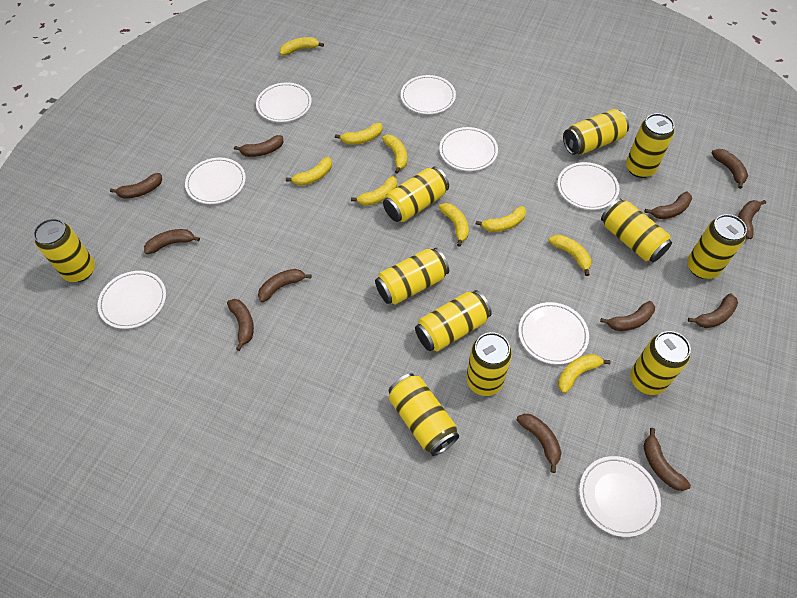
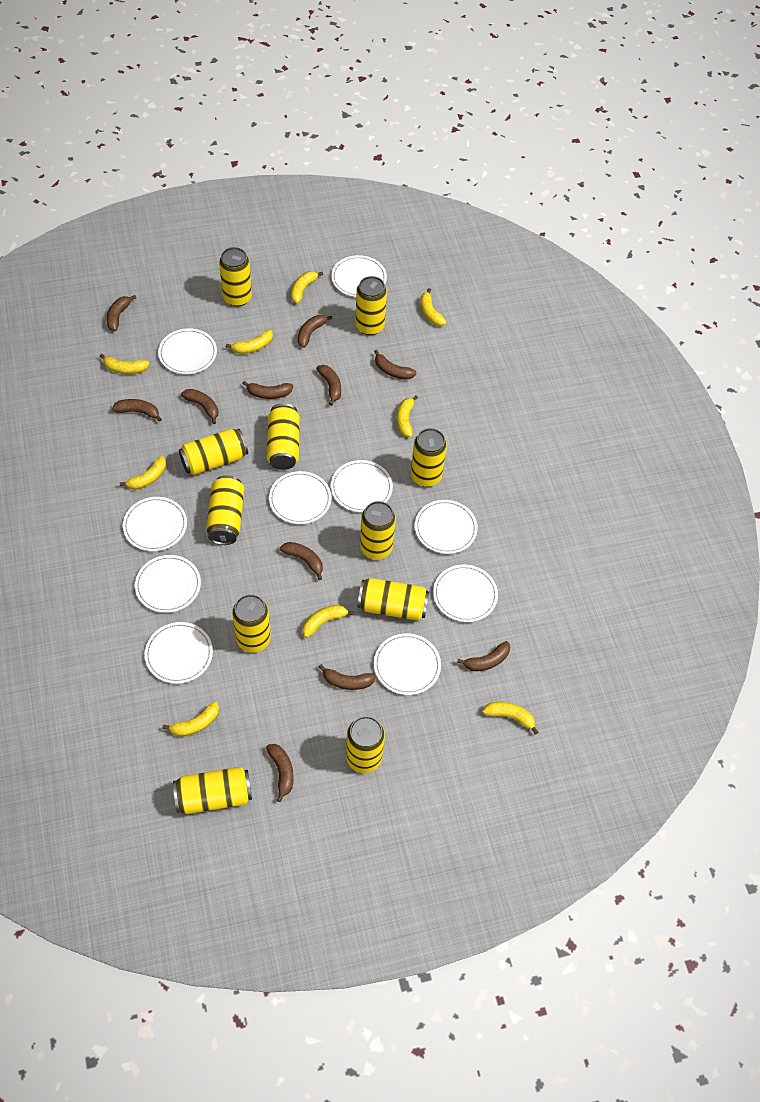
brown banana: 12 -> 11
white plate: 8 -> 10

